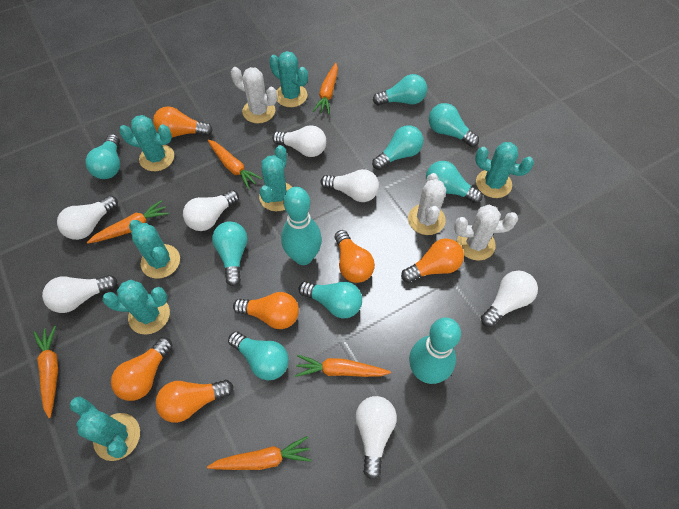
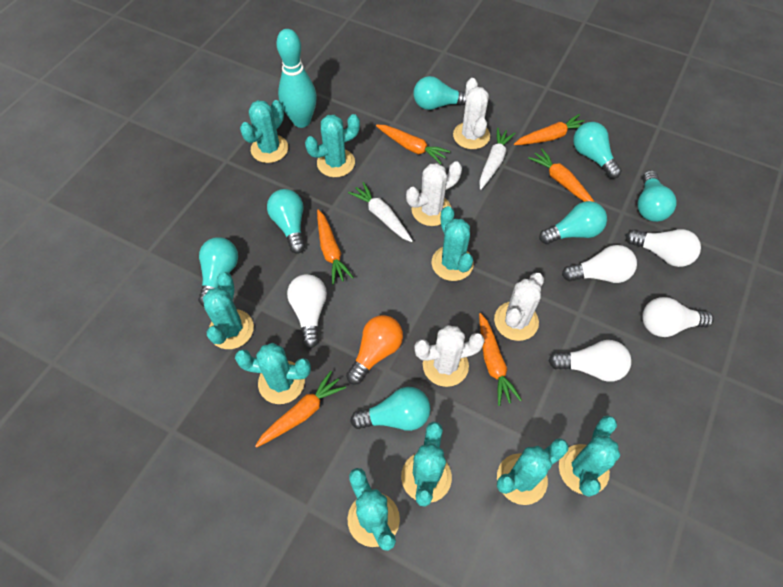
orange light bulb: 6 -> 1
turquoise bowling pin: 2 -> 1
turquoise cactus: 7 -> 9
turquoise light bulb: 8 -> 7
white cactus: 3 -> 4
white carrot: 0 -> 2
white light bulb: 7 -> 5

